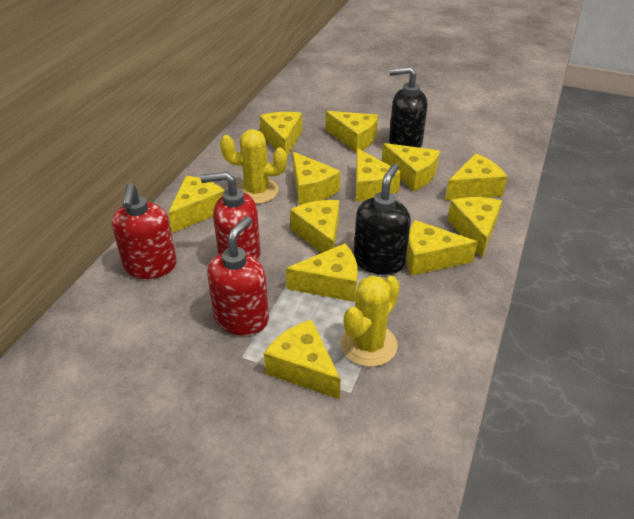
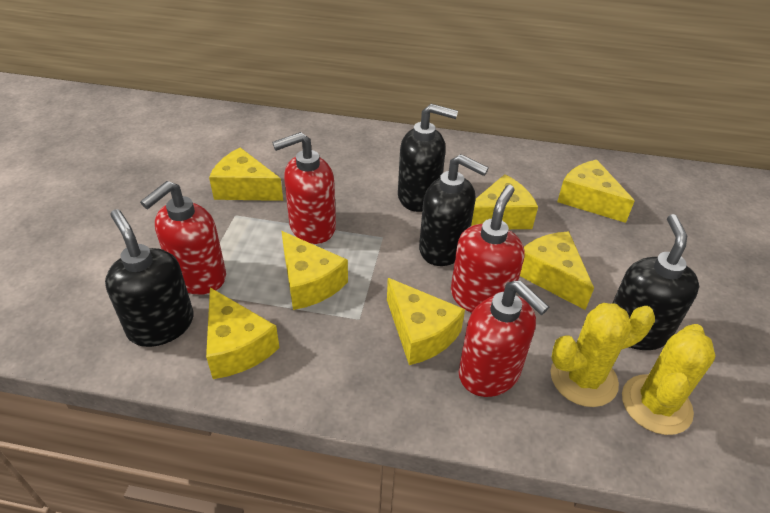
black soap dispenser: 2 -> 4
red soap dispenser: 3 -> 4
yellow cheese: 12 -> 7

